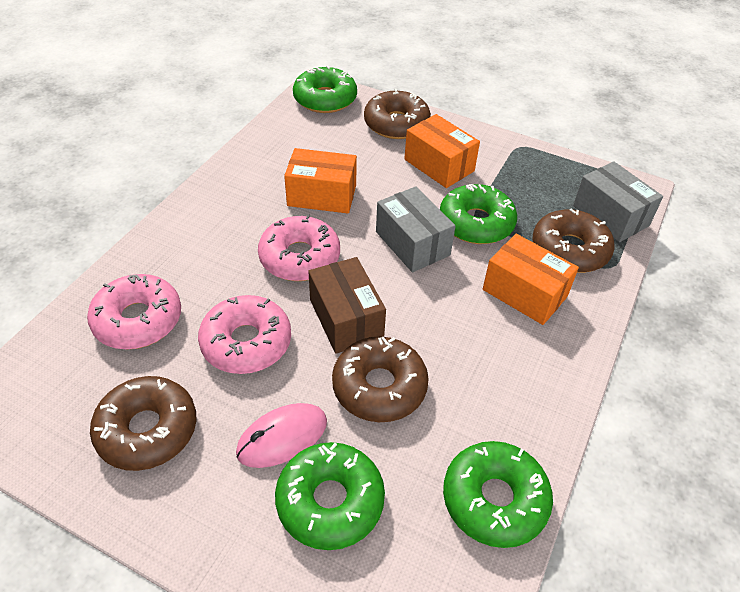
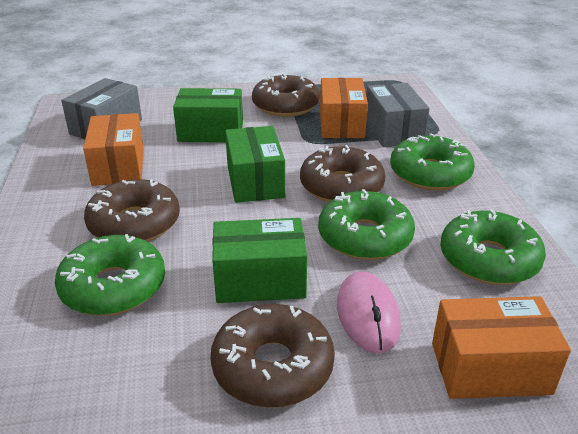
brown box: 1 -> 0
green box: 0 -> 3
pink donut: 3 -> 0

